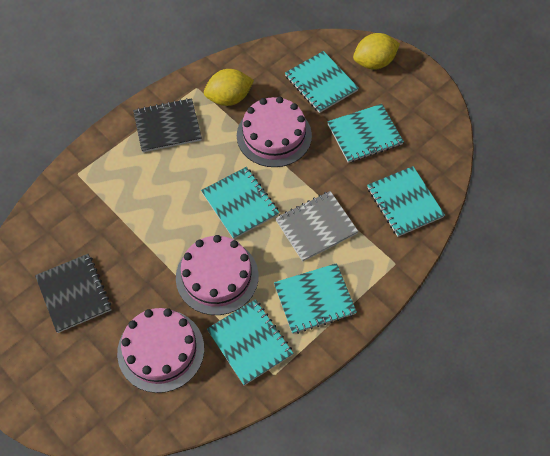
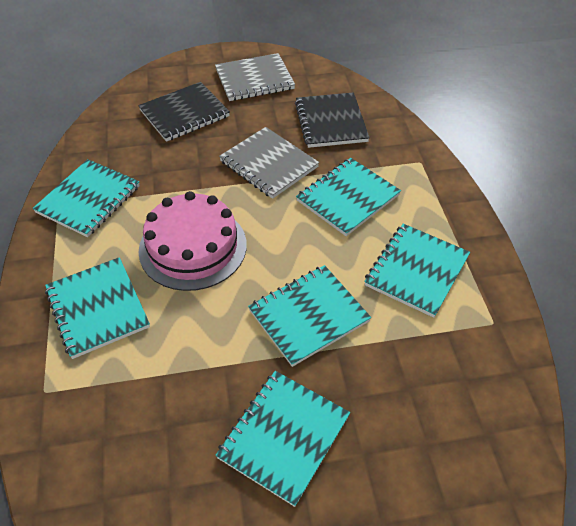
grey notebook: 1 -> 2
pink cake: 3 -> 1
yellow lemon: 2 -> 0

